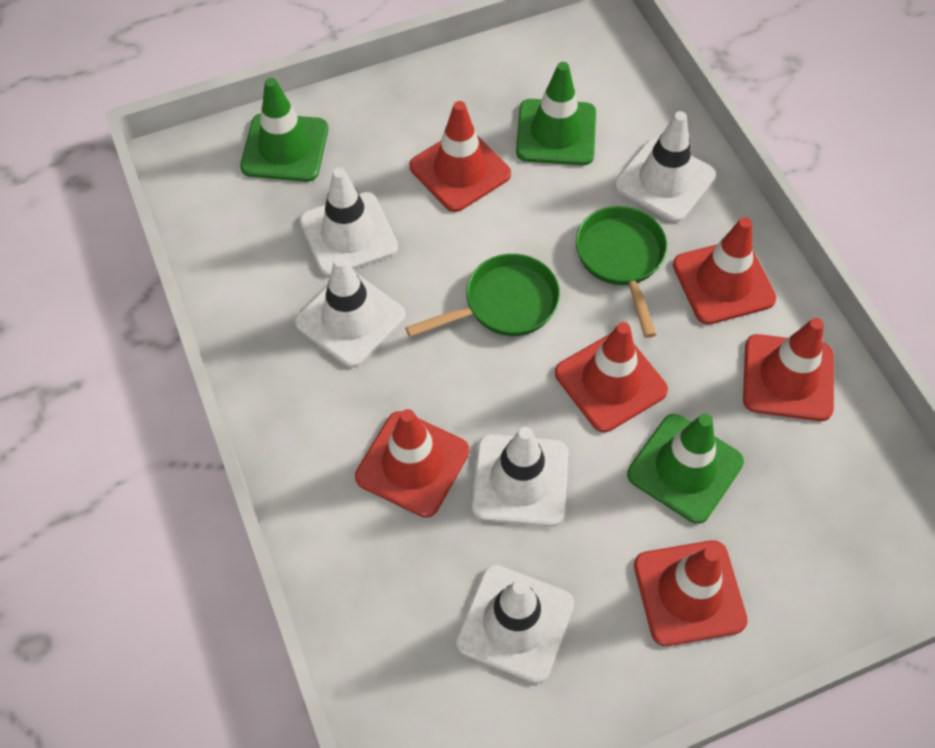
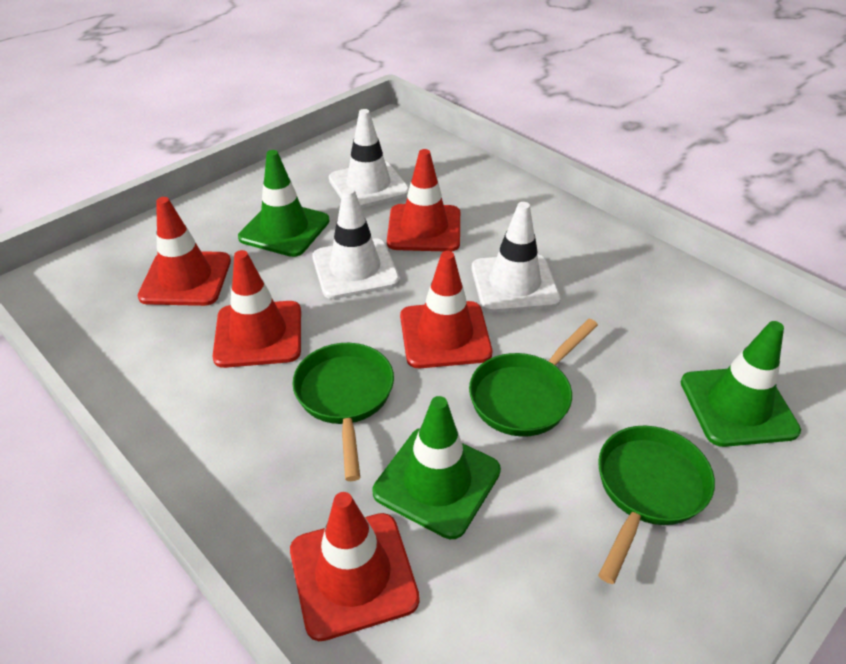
green pan: 2 -> 3
red traffic cone: 6 -> 5
white traffic cone: 5 -> 3

